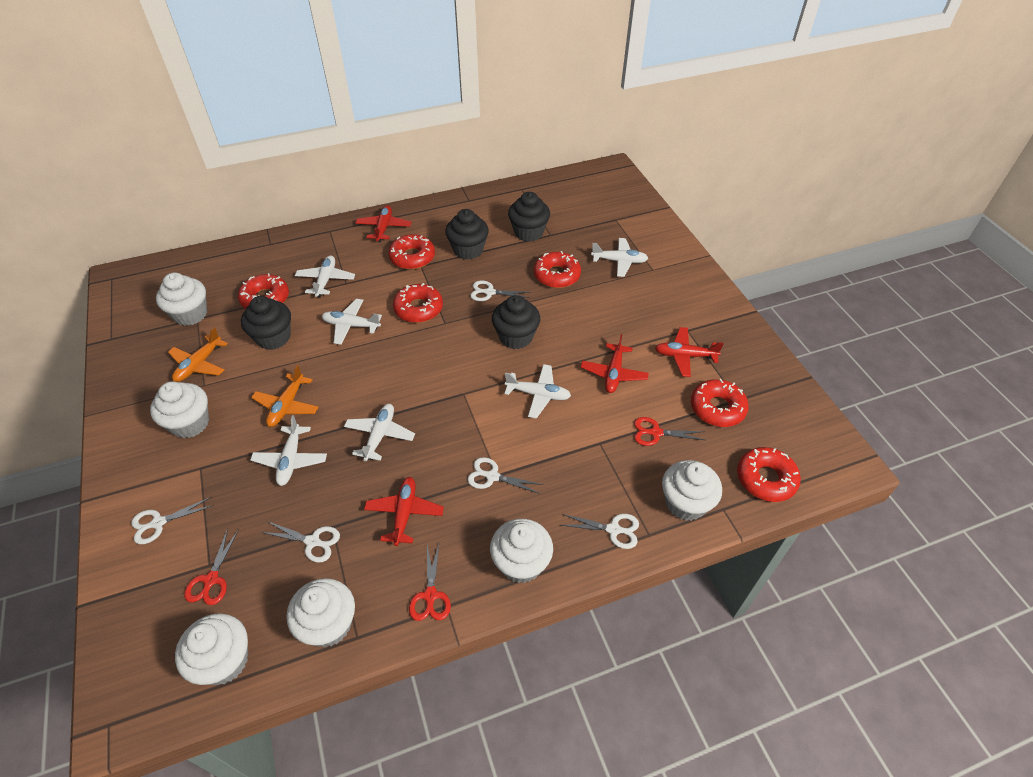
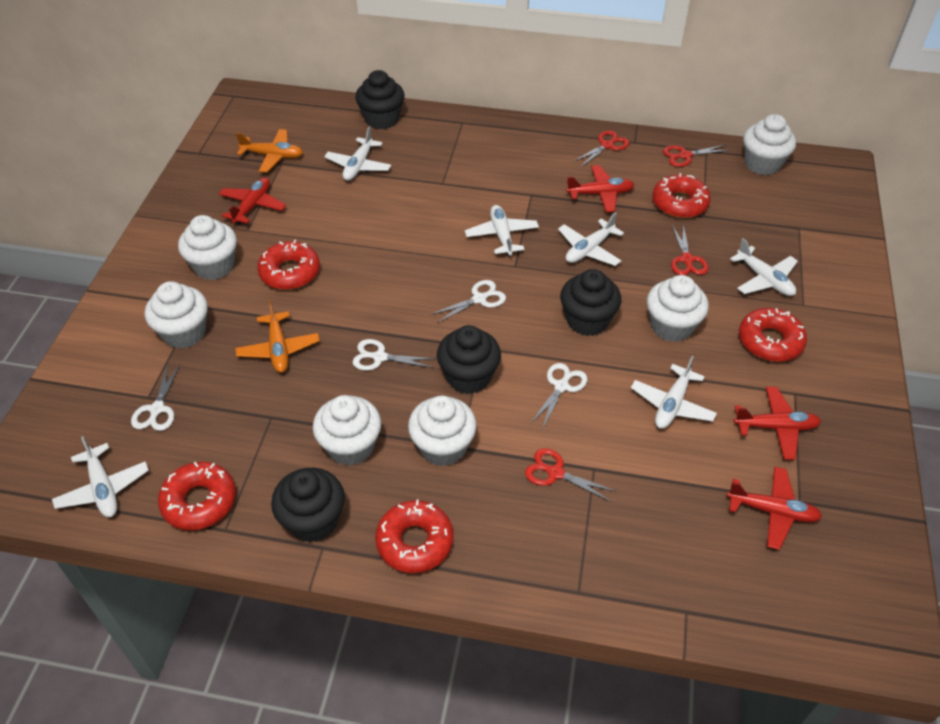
red donut: 6 -> 5
red scissors: 3 -> 4
white scissors: 5 -> 4

